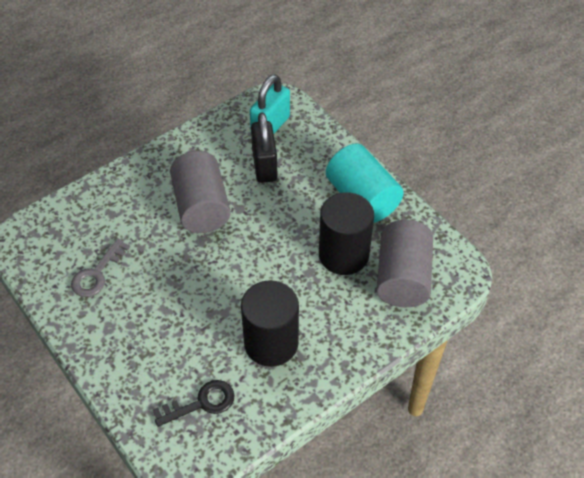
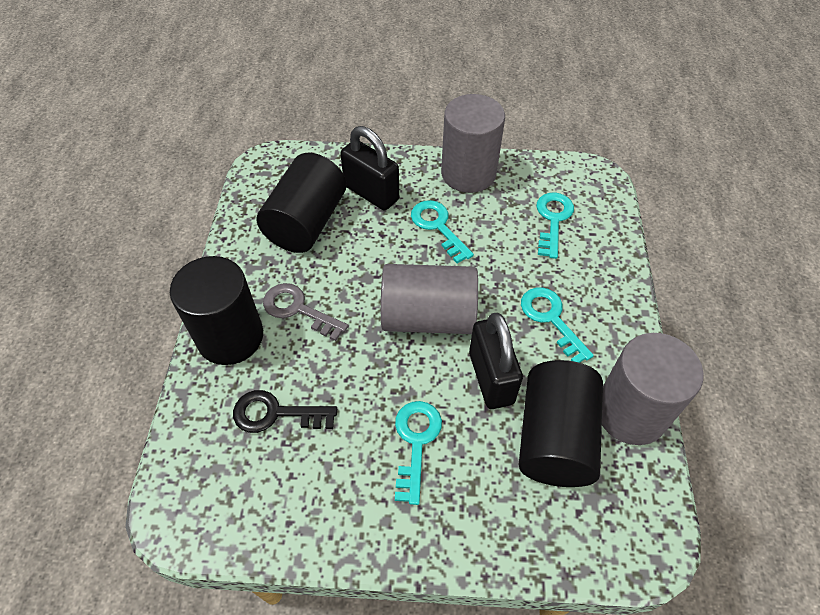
black cylinder: 2 -> 3
black padlock: 1 -> 2
grey cylinder: 2 -> 3
turquoise cylinder: 1 -> 0
turquoise key: 0 -> 4
turquoise padlock: 1 -> 0

